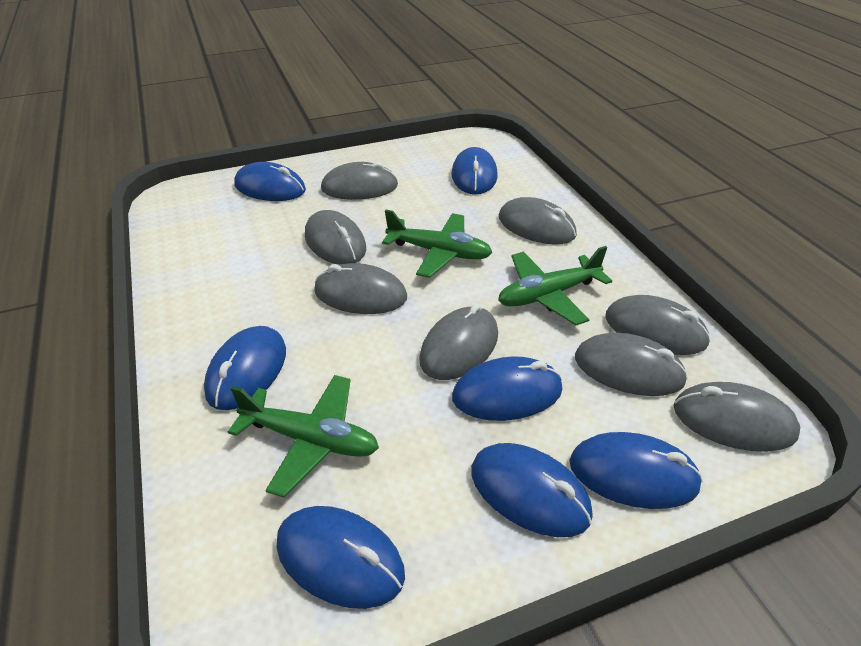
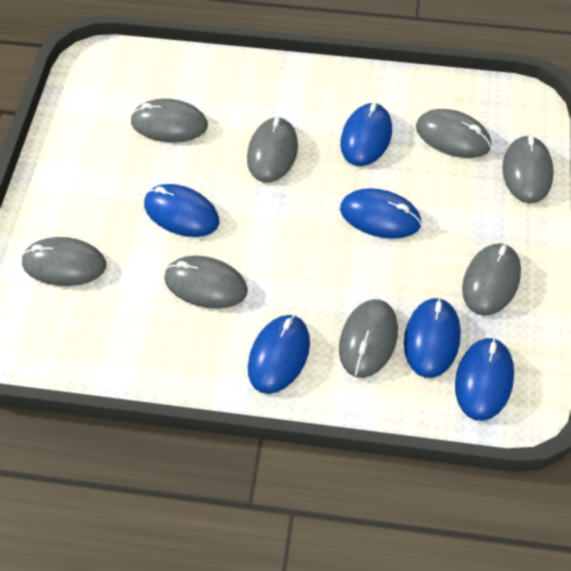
blue mouse: 7 -> 6
green plane: 3 -> 0

